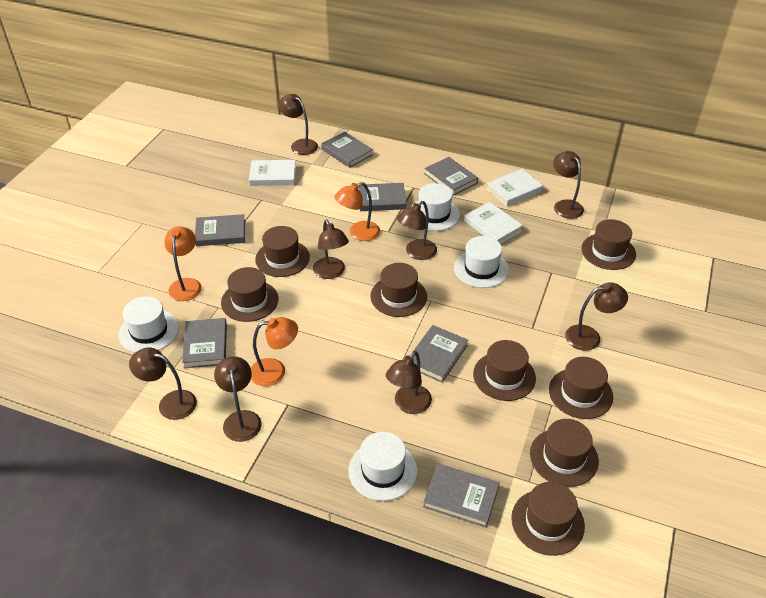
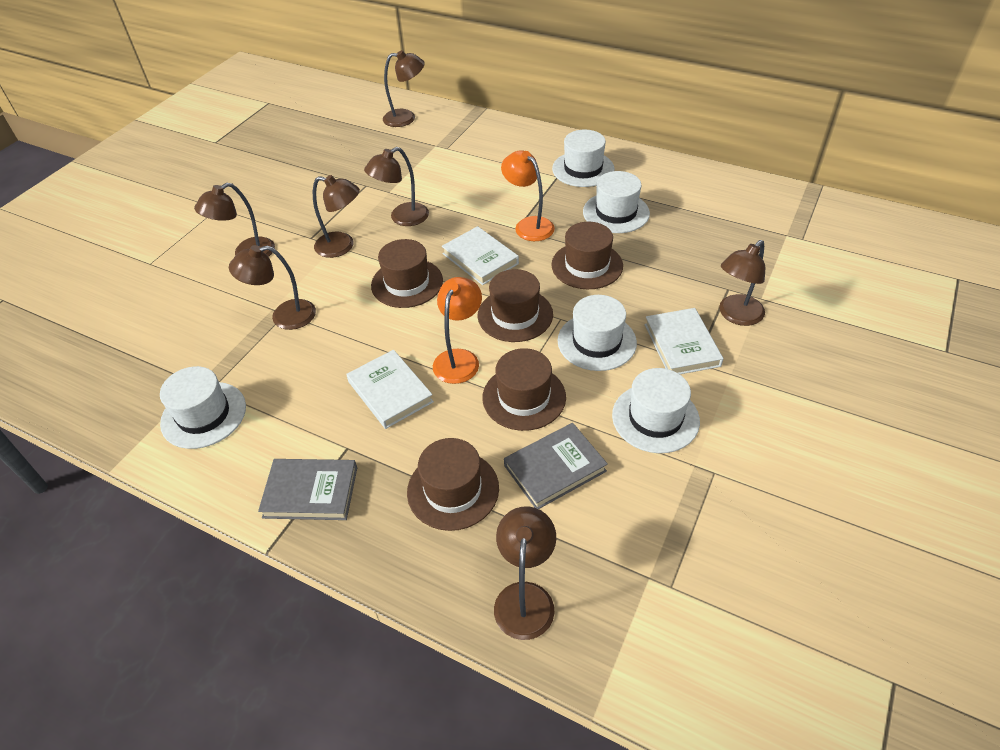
brown hat: 8 -> 5
brown lamp: 8 -> 7
grey book: 7 -> 2
orange lamp: 3 -> 2
white hat: 4 -> 5

